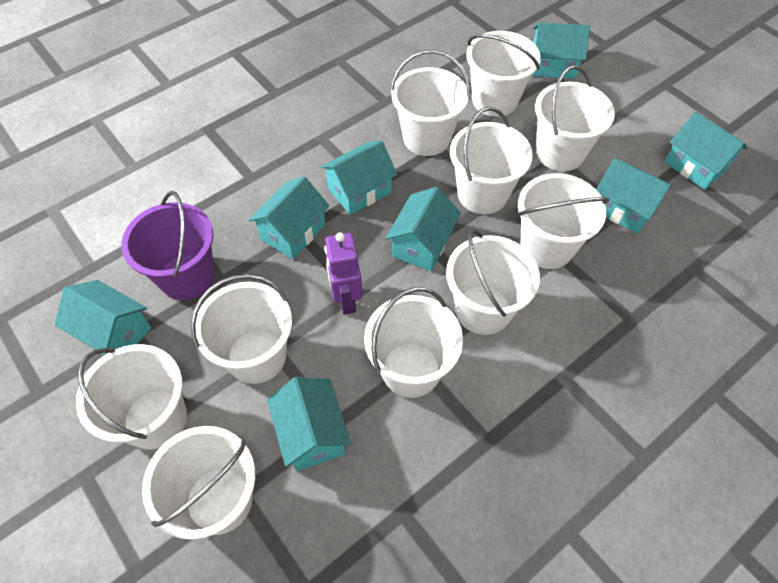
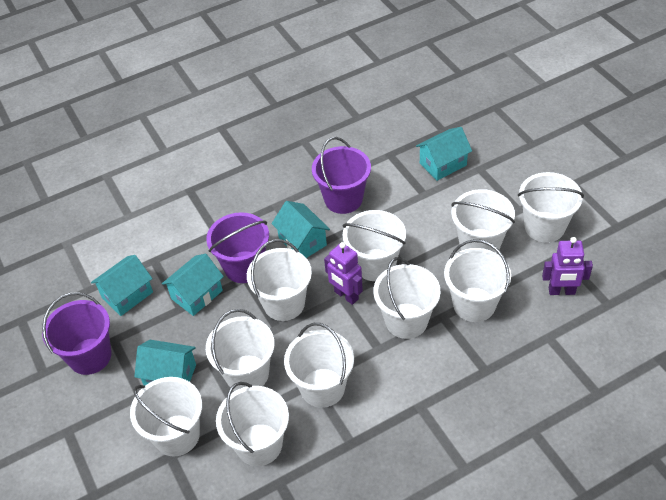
purple bucket: 1 -> 3
purple robot: 1 -> 2
turquoise house: 8 -> 5

